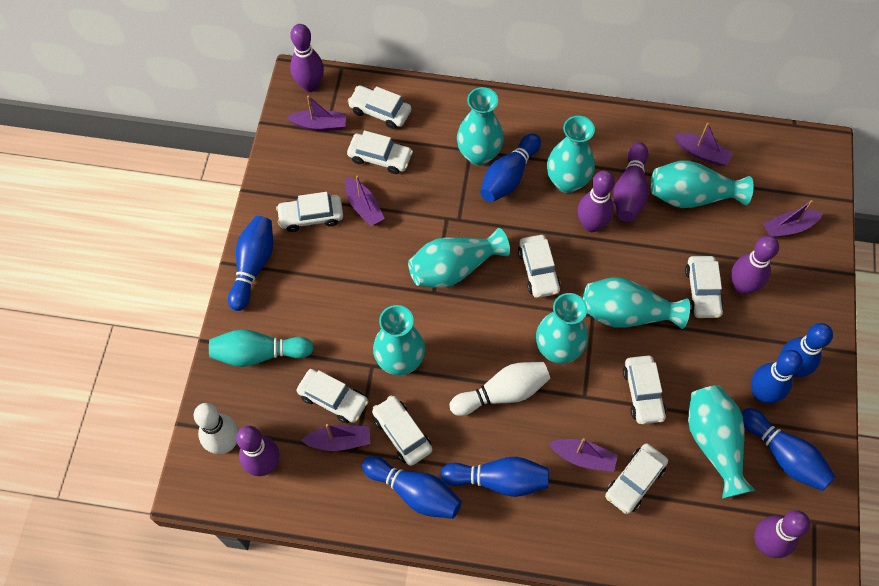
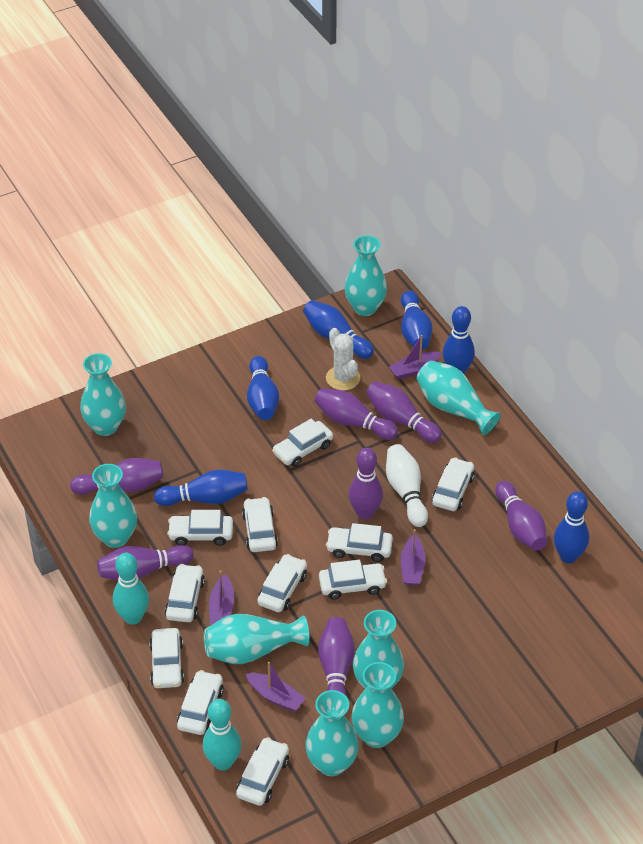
blue bowling pin: 7 -> 6
purple boat: 6 -> 4
purple bowling pin: 6 -> 7
turquoise bowling pin: 1 -> 2
white bowling pin: 2 -> 1
white cactus: 0 -> 1
white car: 9 -> 11

